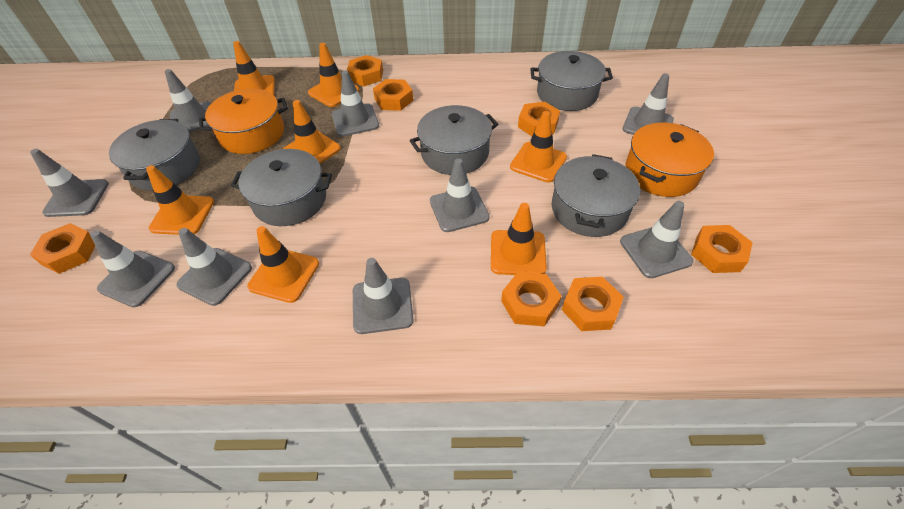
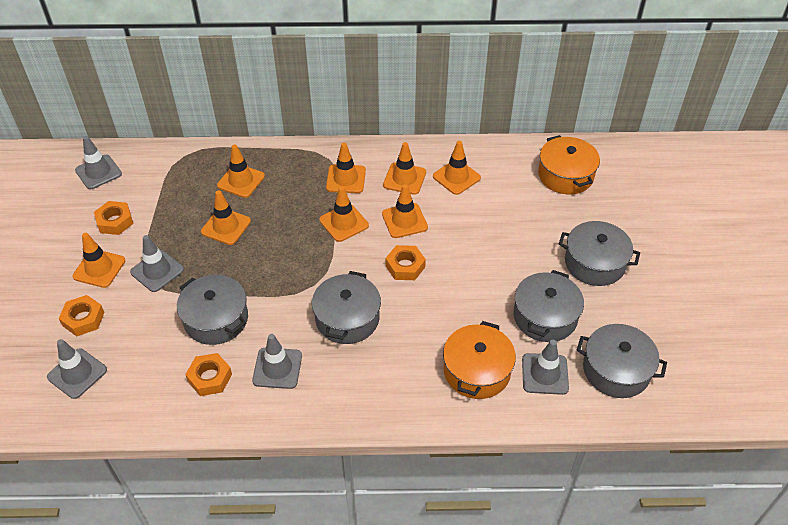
grey traffic cone: 9 -> 5
orange nut: 7 -> 4
orange traffic cone: 7 -> 8

